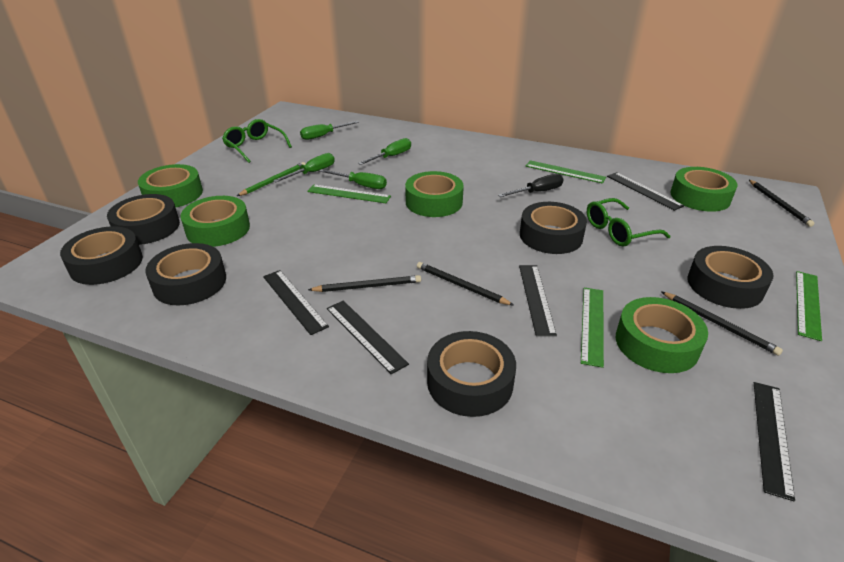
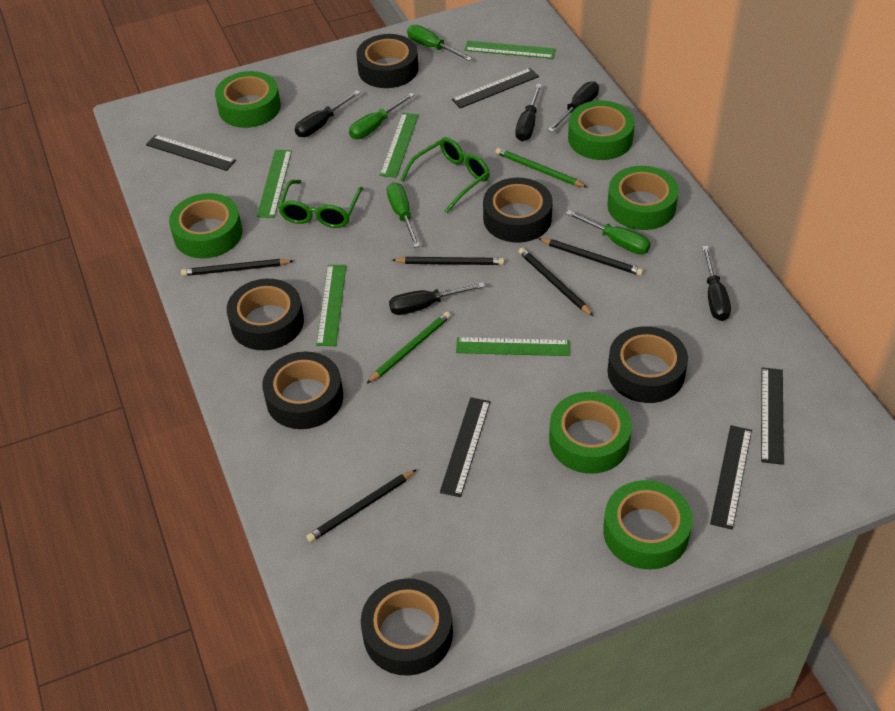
black pencil: 4 -> 5
black screwdriver: 1 -> 5
green pencil: 1 -> 2
green ruler: 4 -> 5
green tape: 5 -> 6

